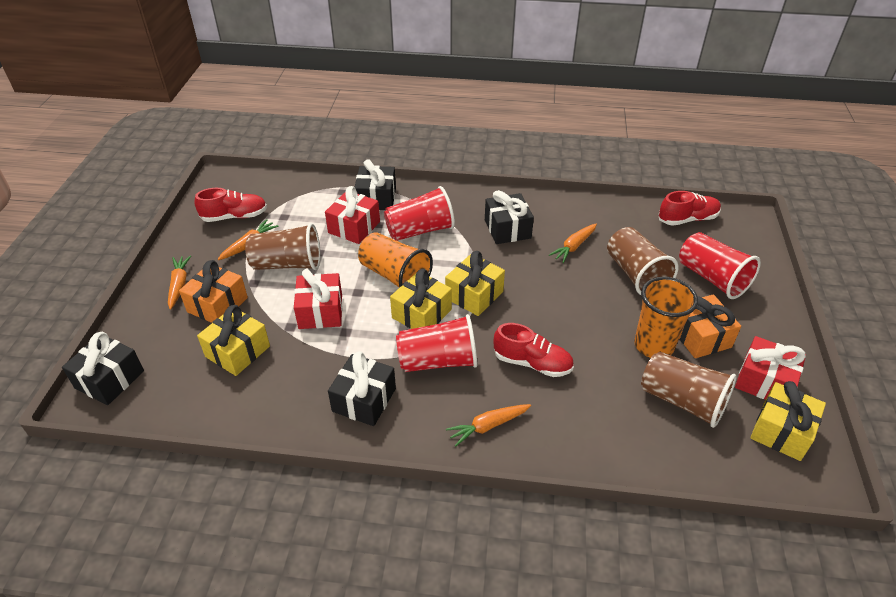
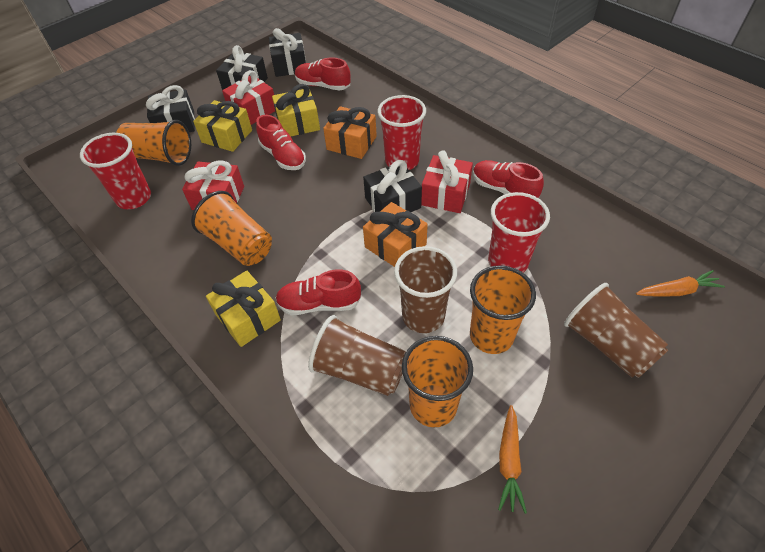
orange carrot: 4 -> 2
orange cup: 2 -> 4
red shoe: 3 -> 4
yellow gift: 4 -> 3

